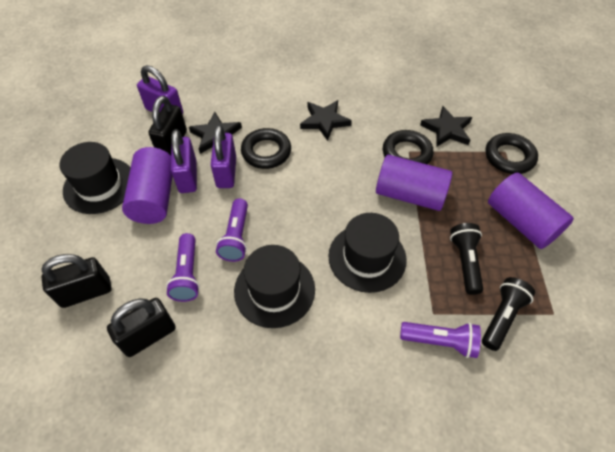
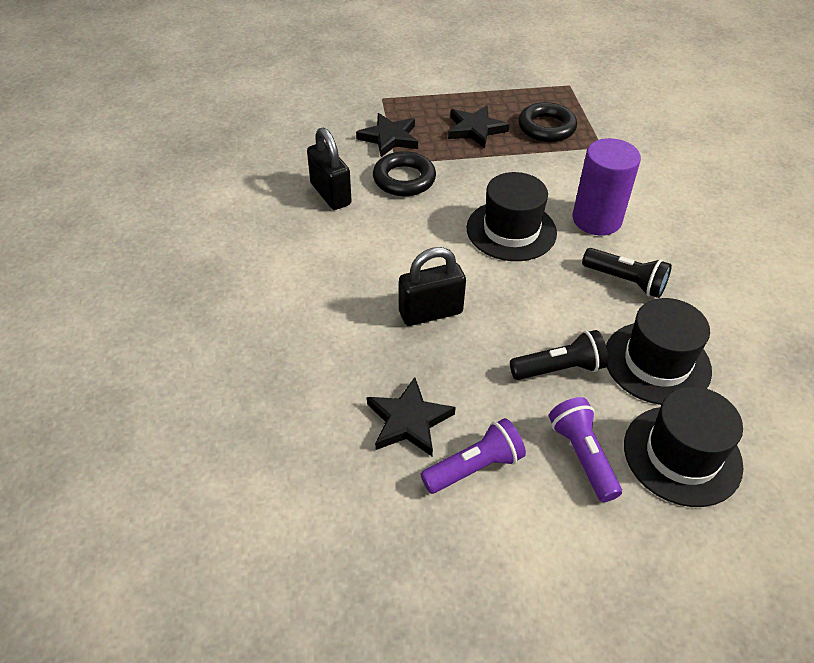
black padlock: 3 -> 2
black ring: 3 -> 2
purple cylinder: 3 -> 1
purple flashlight: 3 -> 2
purple padlock: 3 -> 0

